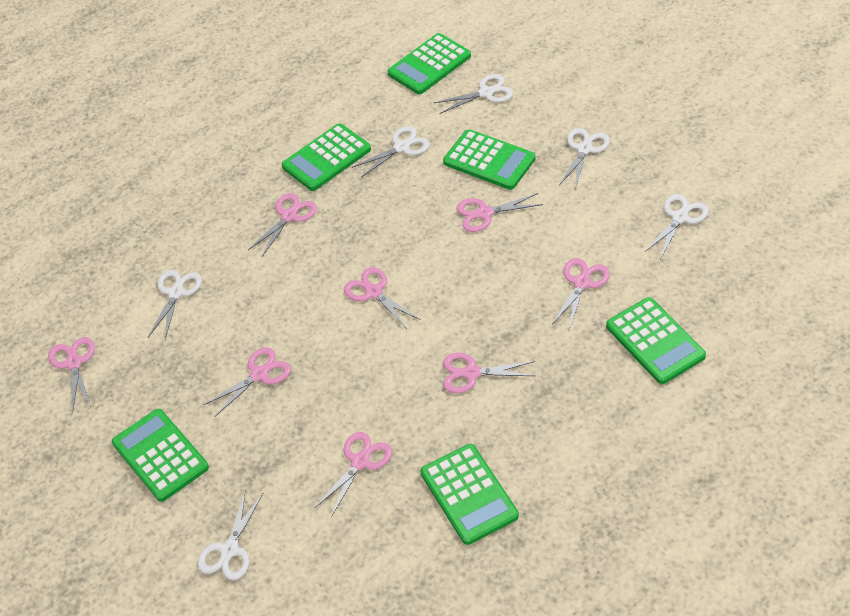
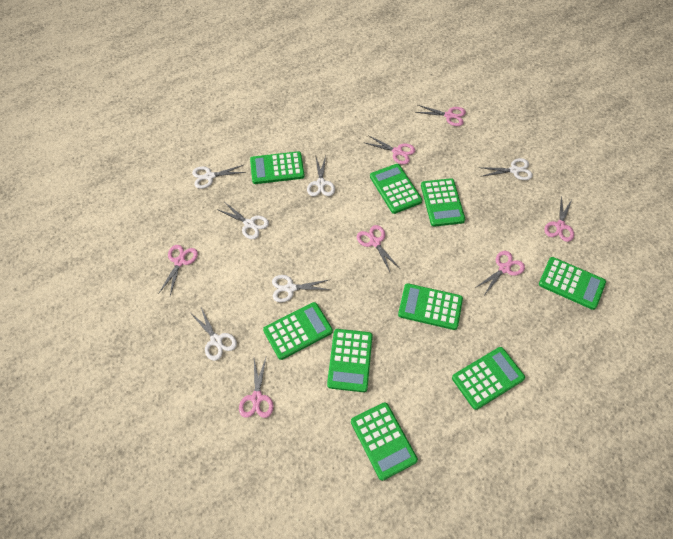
green calculator: 6 -> 9
pink scissors: 8 -> 7

